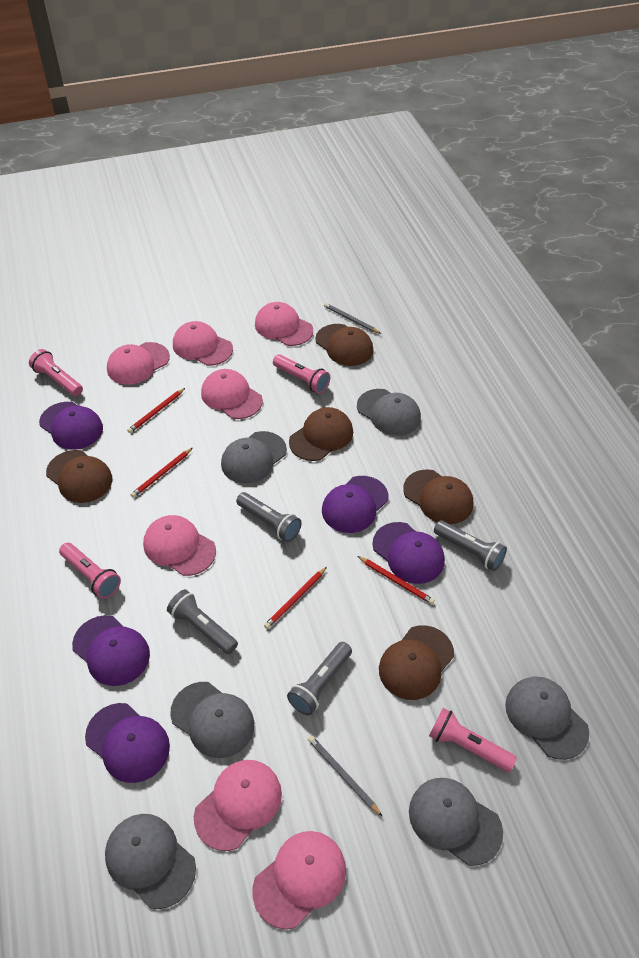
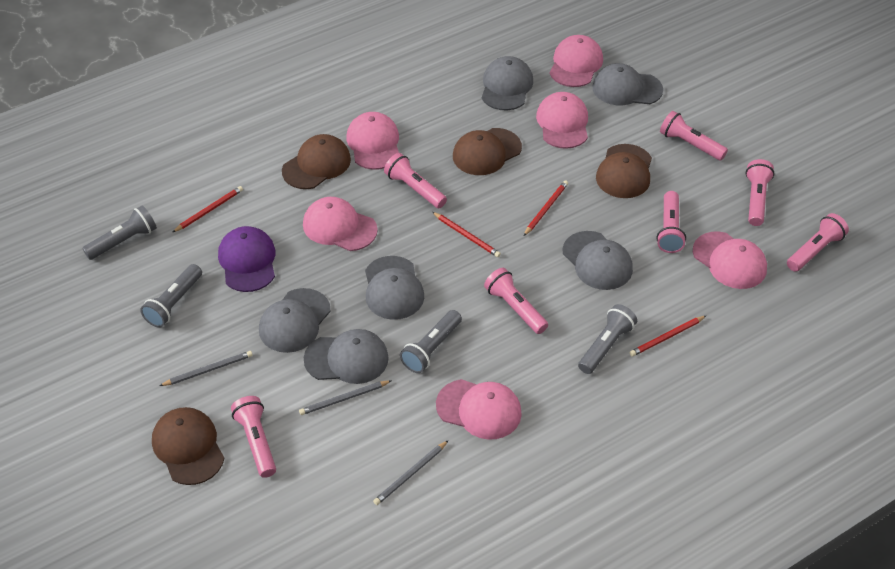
brown cap: 5 -> 4
grey pencil: 2 -> 3
pink cap: 7 -> 6
pink flashlight: 4 -> 7
purple cap: 5 -> 1

